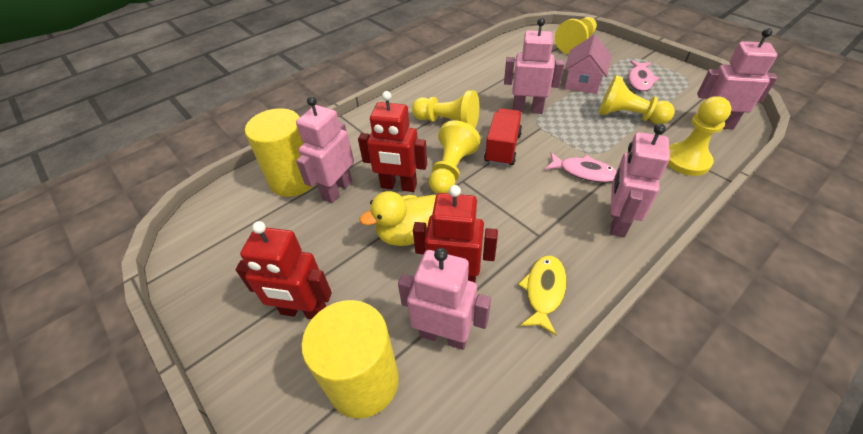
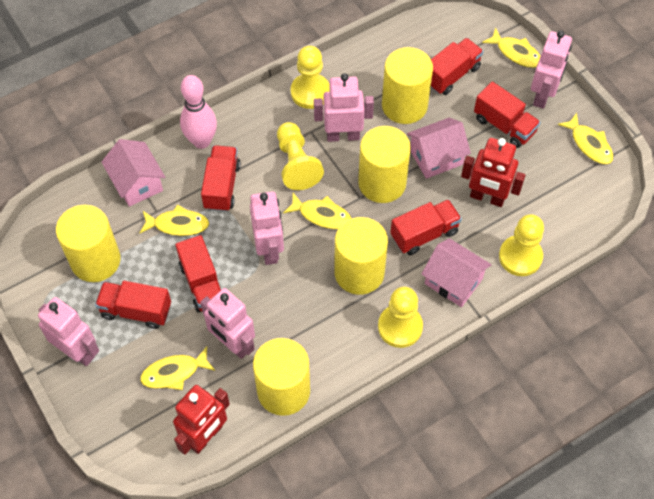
pink bowling pin: 0 -> 1
pink fish: 2 -> 0
pink house: 1 -> 3
red robot: 3 -> 2
red truck: 1 -> 6
yellow cylinder: 2 -> 5
yellow duck: 1 -> 0
yellow fish: 1 -> 5
yellow pawn: 5 -> 4

